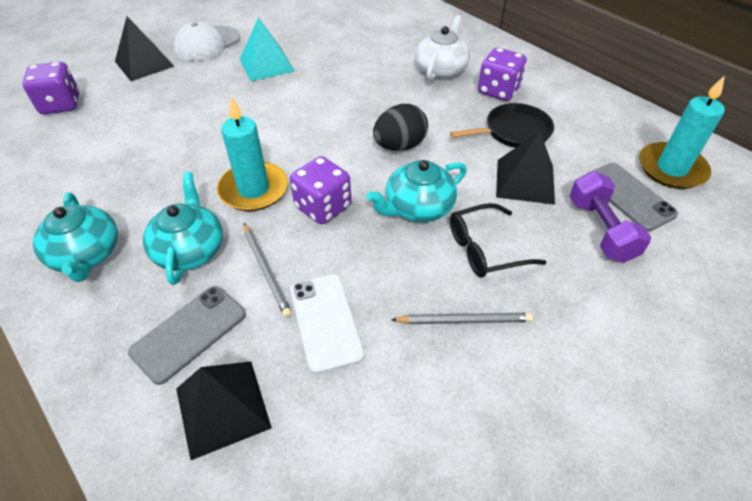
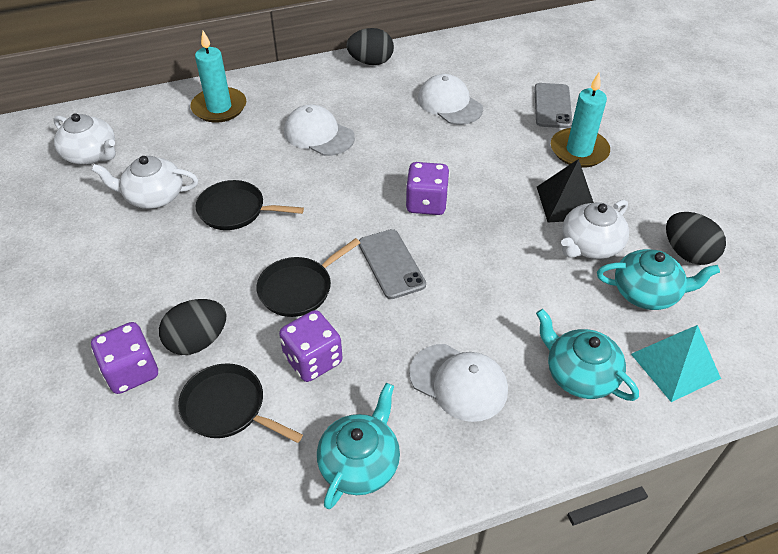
black egg: 1 -> 3
black glasses: 1 -> 0
black pan: 1 -> 3
black pyramid: 3 -> 1
grey pencil: 2 -> 0
purple dumbbell: 1 -> 0
white cap: 1 -> 3
white phone: 1 -> 0
white teapot: 1 -> 3

